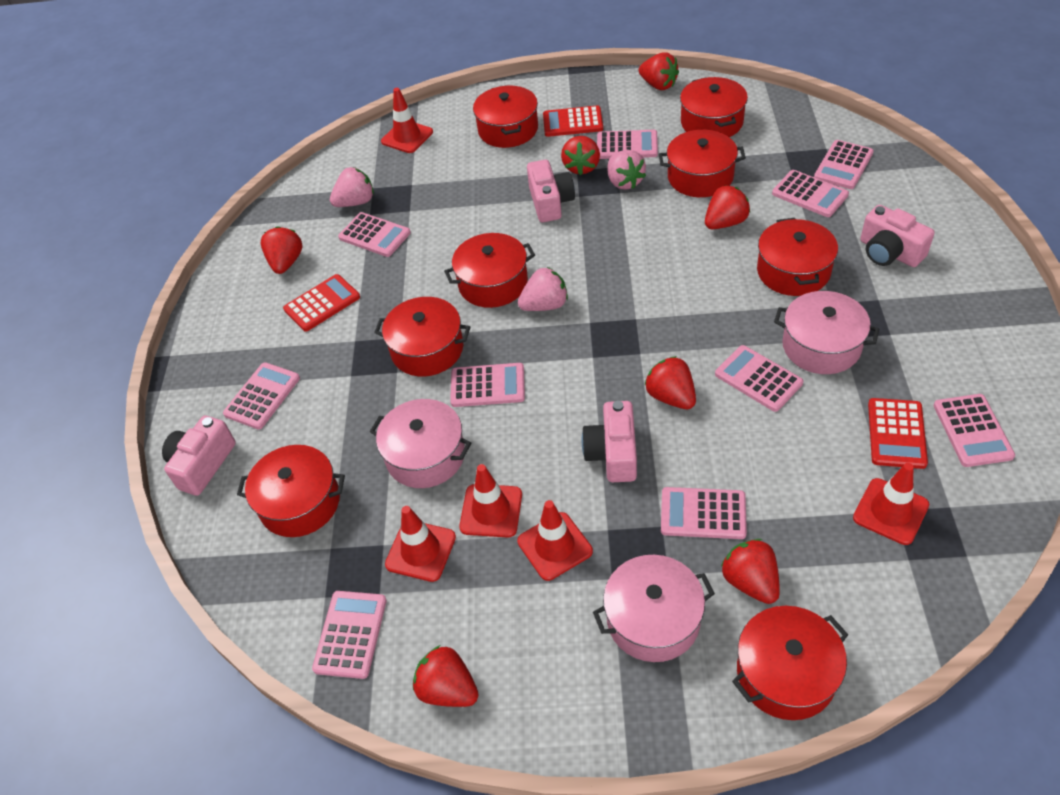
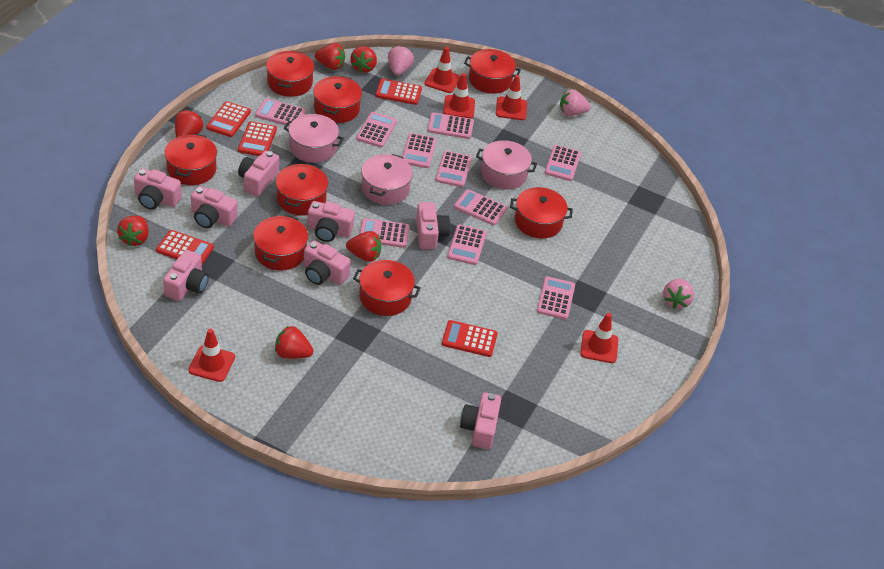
pink camera: 4 -> 8
red calculator: 3 -> 5
red strawberry: 7 -> 6

